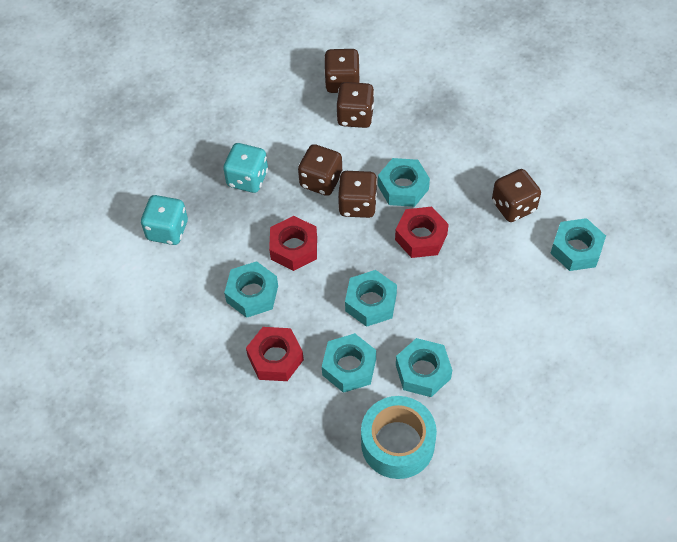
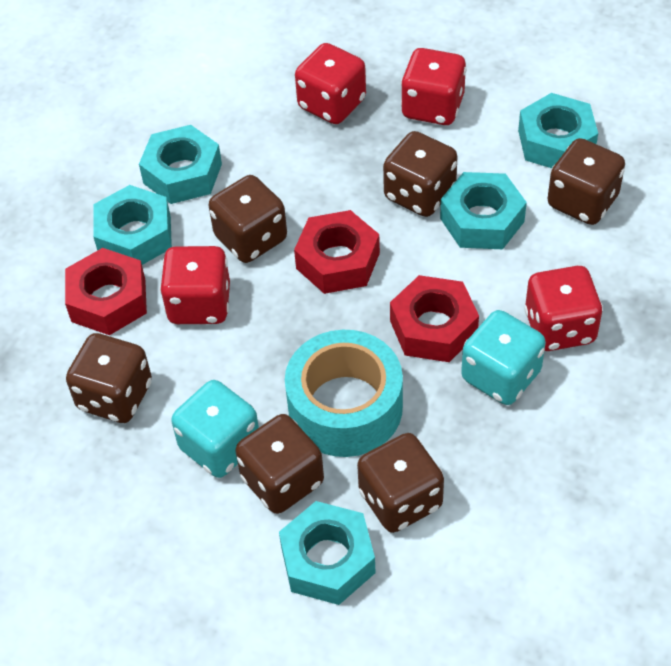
brown dice: 5 -> 6
red dice: 0 -> 4
turquoise nut: 6 -> 5

